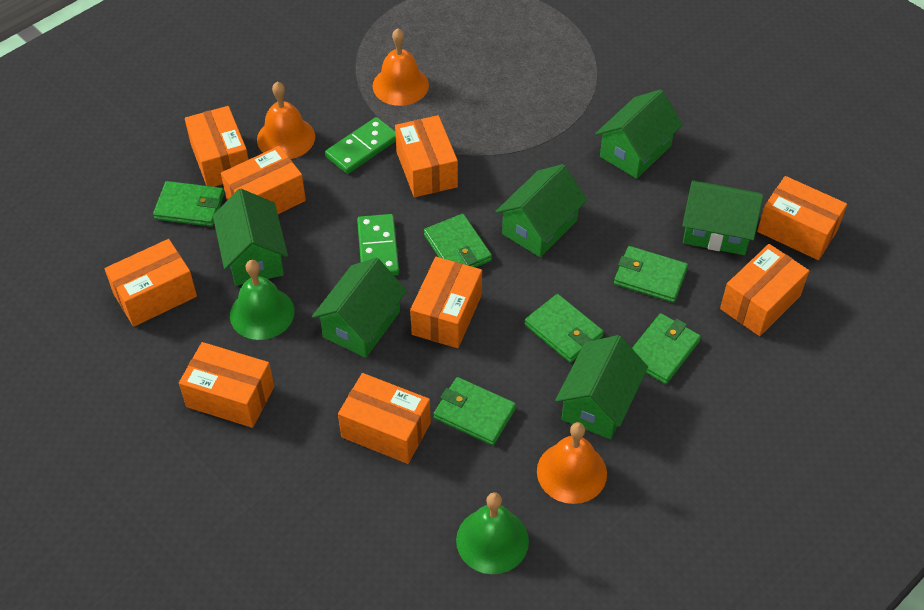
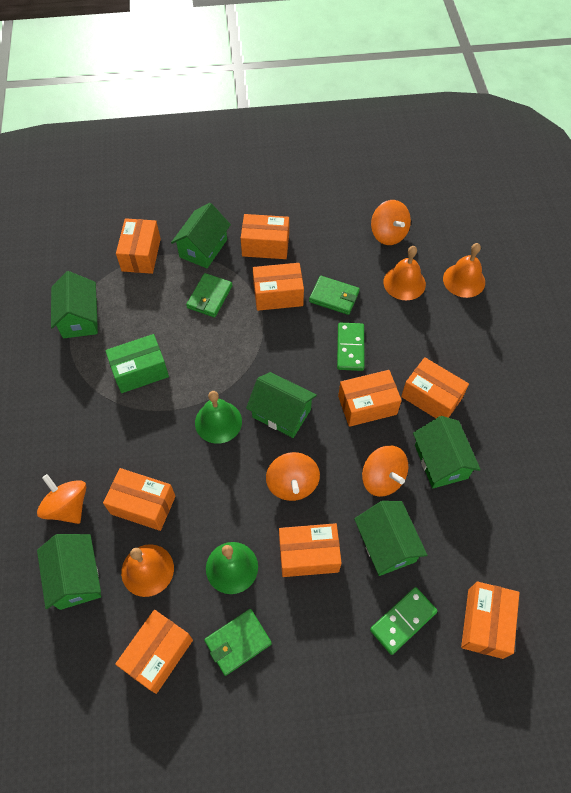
green box: 0 -> 1
green wallet: 6 -> 3
orange spinning top: 0 -> 4

